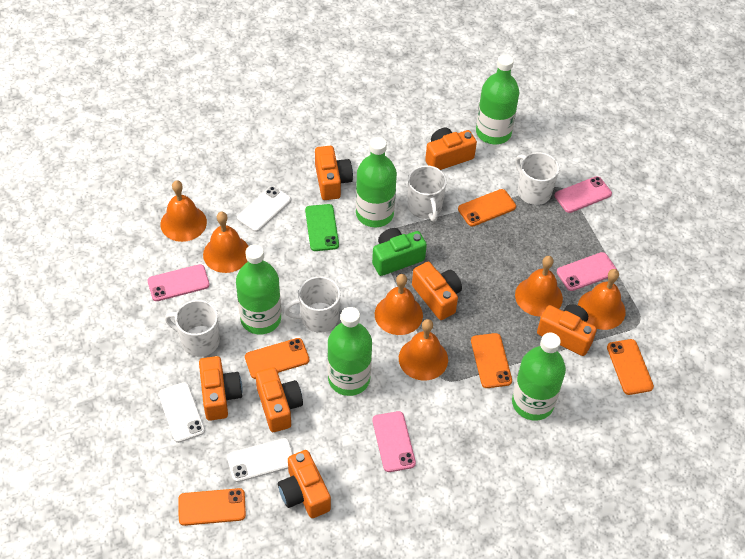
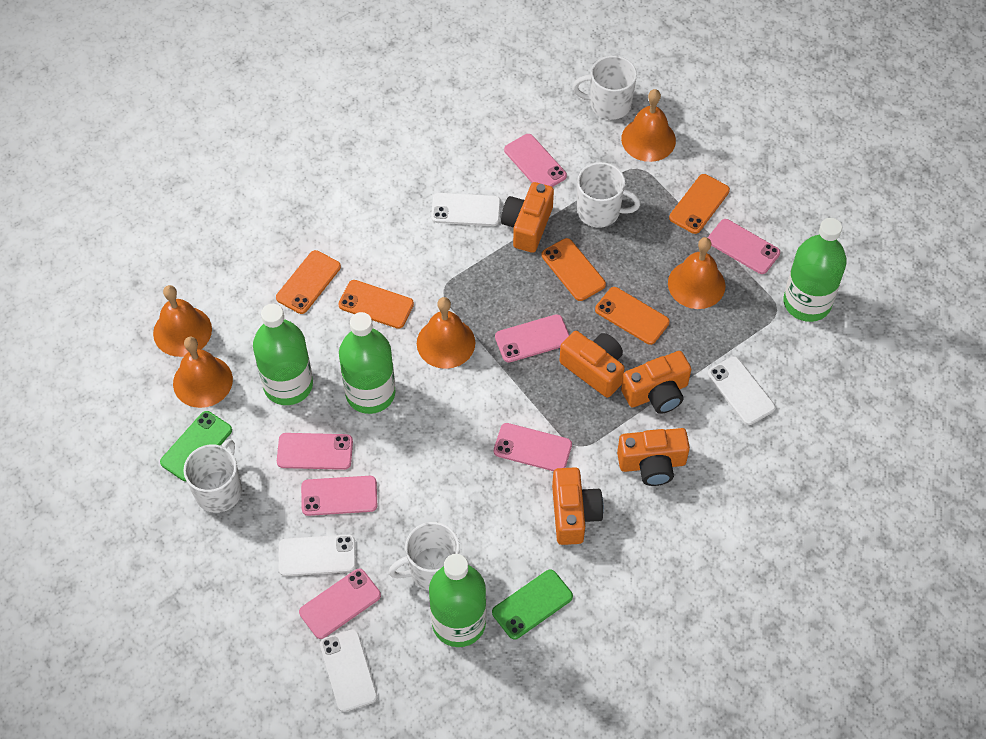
green bottle: 5 -> 4
green camera: 1 -> 0
green phone: 1 -> 2
orange bell: 6 -> 5
orange camera: 7 -> 5
pink phone: 4 -> 7
white phone: 3 -> 4

